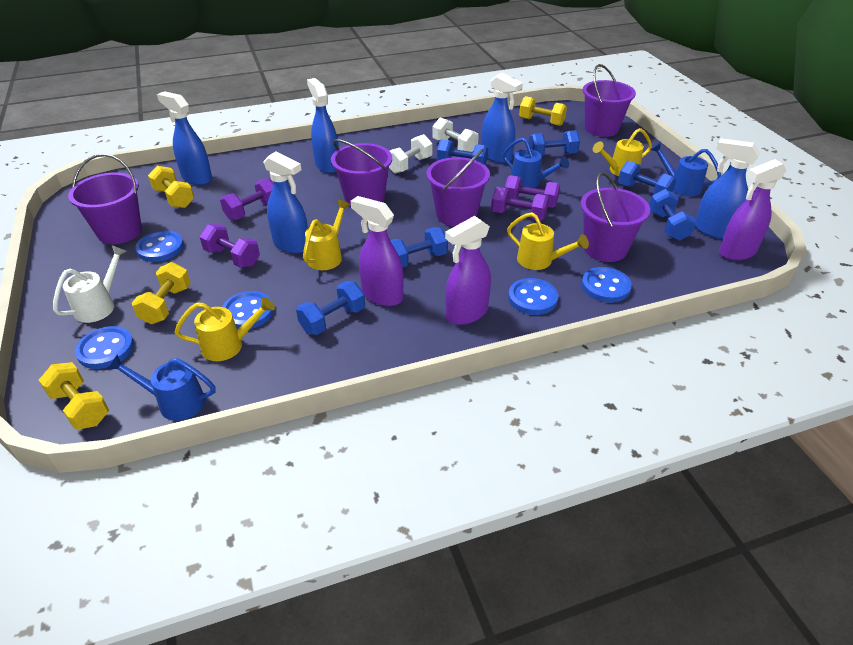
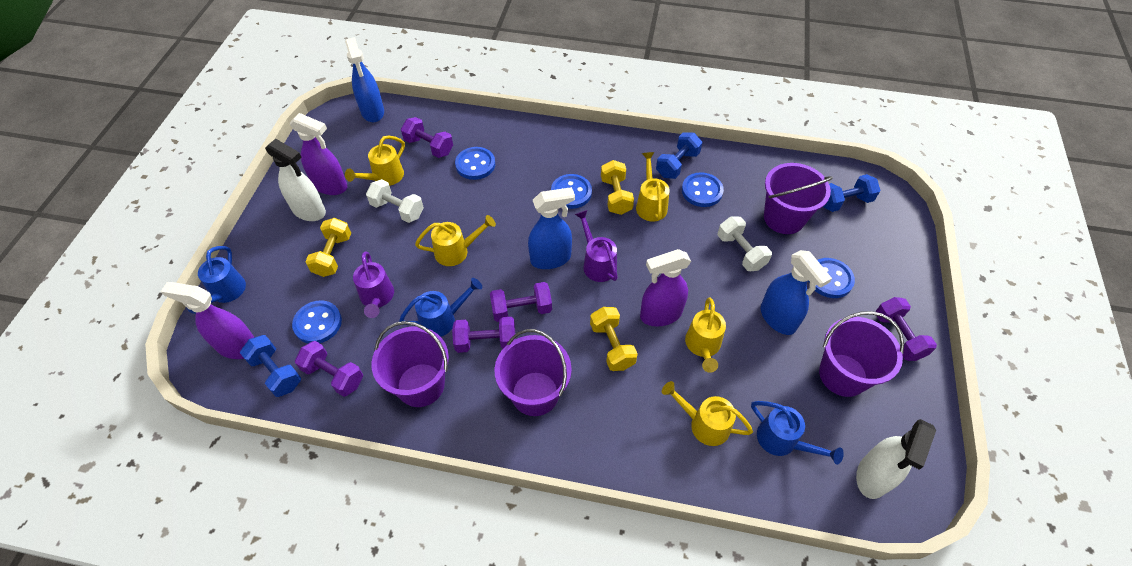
blue dumbbell: 6 -> 3
blue spray bottle: 5 -> 3
purple bucket: 5 -> 4
purple dumbbell: 4 -> 5
purple watering can: 0 -> 2
white spray bottle: 0 -> 2
white watering can: 1 -> 0
yellow dumbbell: 4 -> 3
yellow watering can: 4 -> 5

